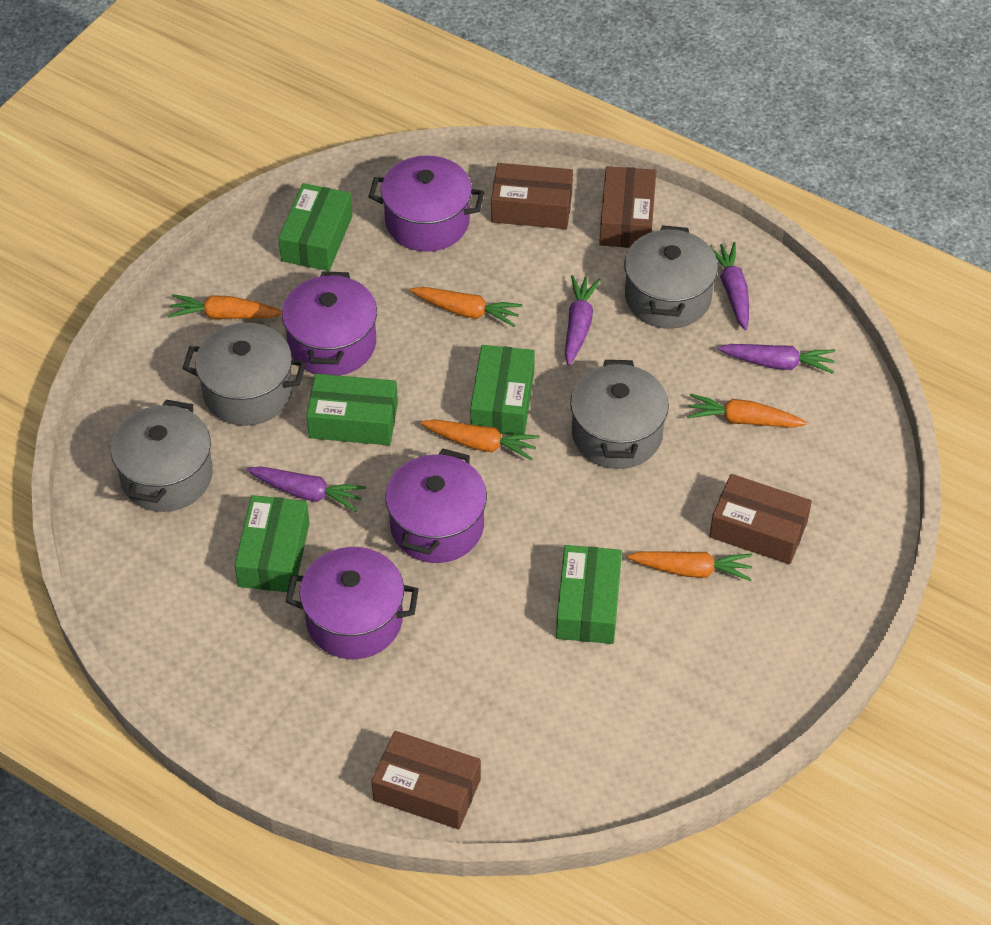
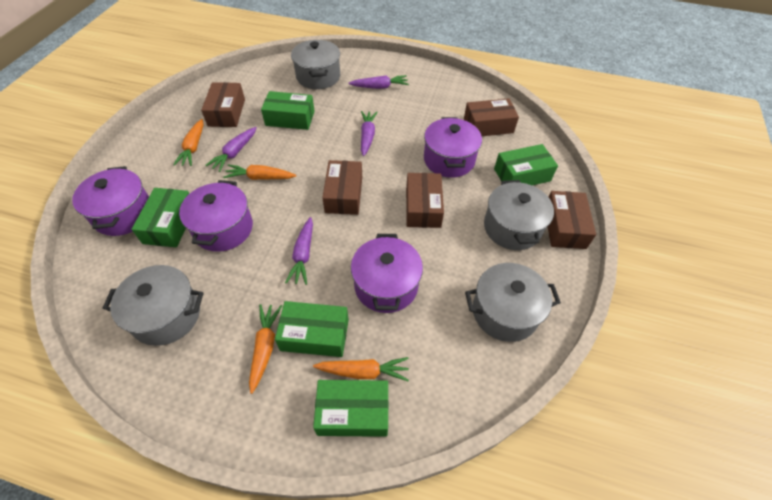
brown box: 4 -> 5
orange carrot: 5 -> 4

